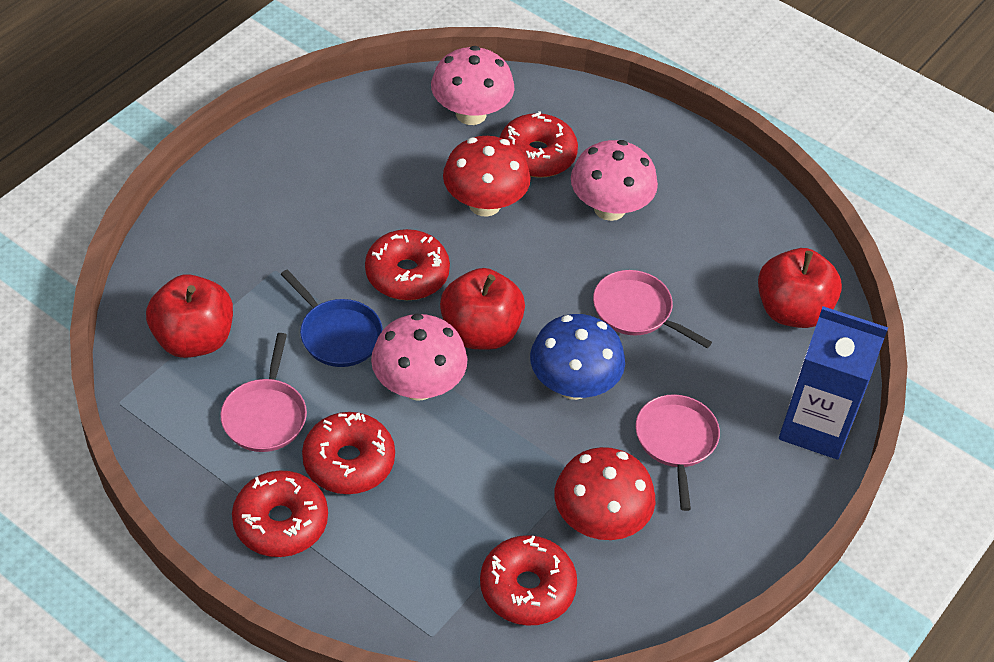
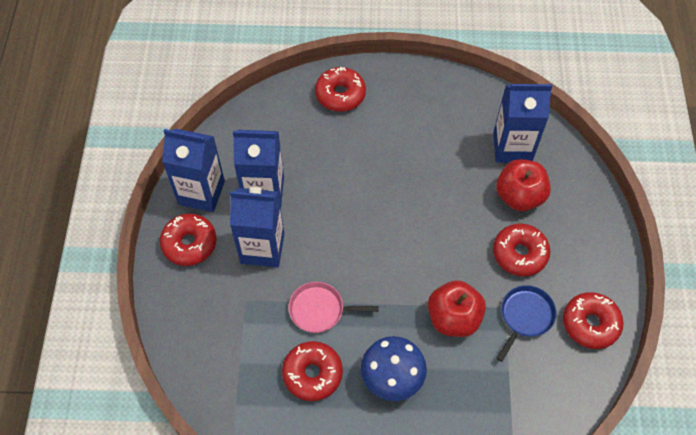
blue carton: 1 -> 4
pink mushroom: 3 -> 0
pink pan: 3 -> 1
red apple: 3 -> 2
red mushroom: 2 -> 0

